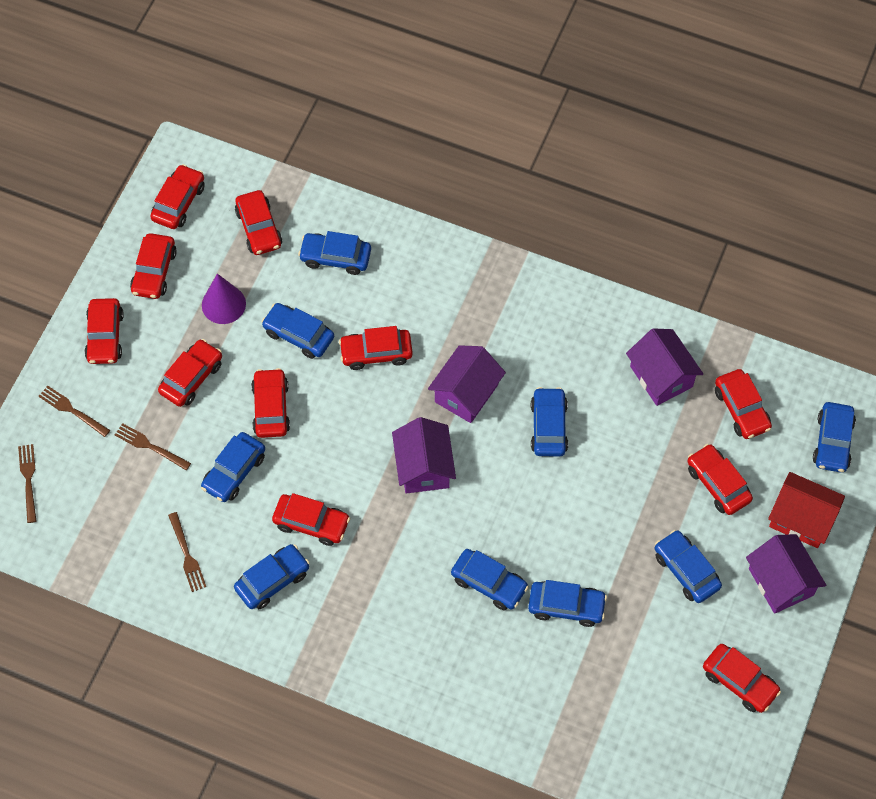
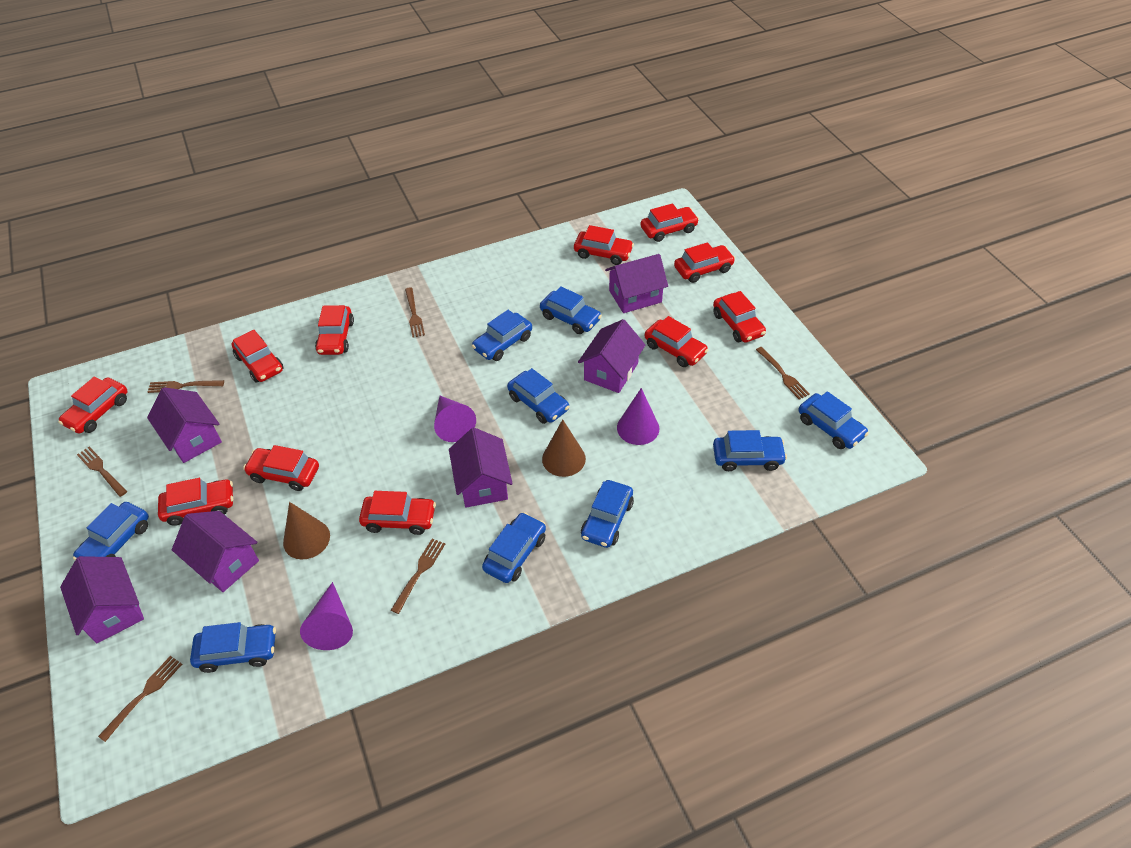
brown cone: 0 -> 2
brown fork: 4 -> 6
purple cone: 1 -> 3
purple house: 4 -> 6
red house: 1 -> 0

